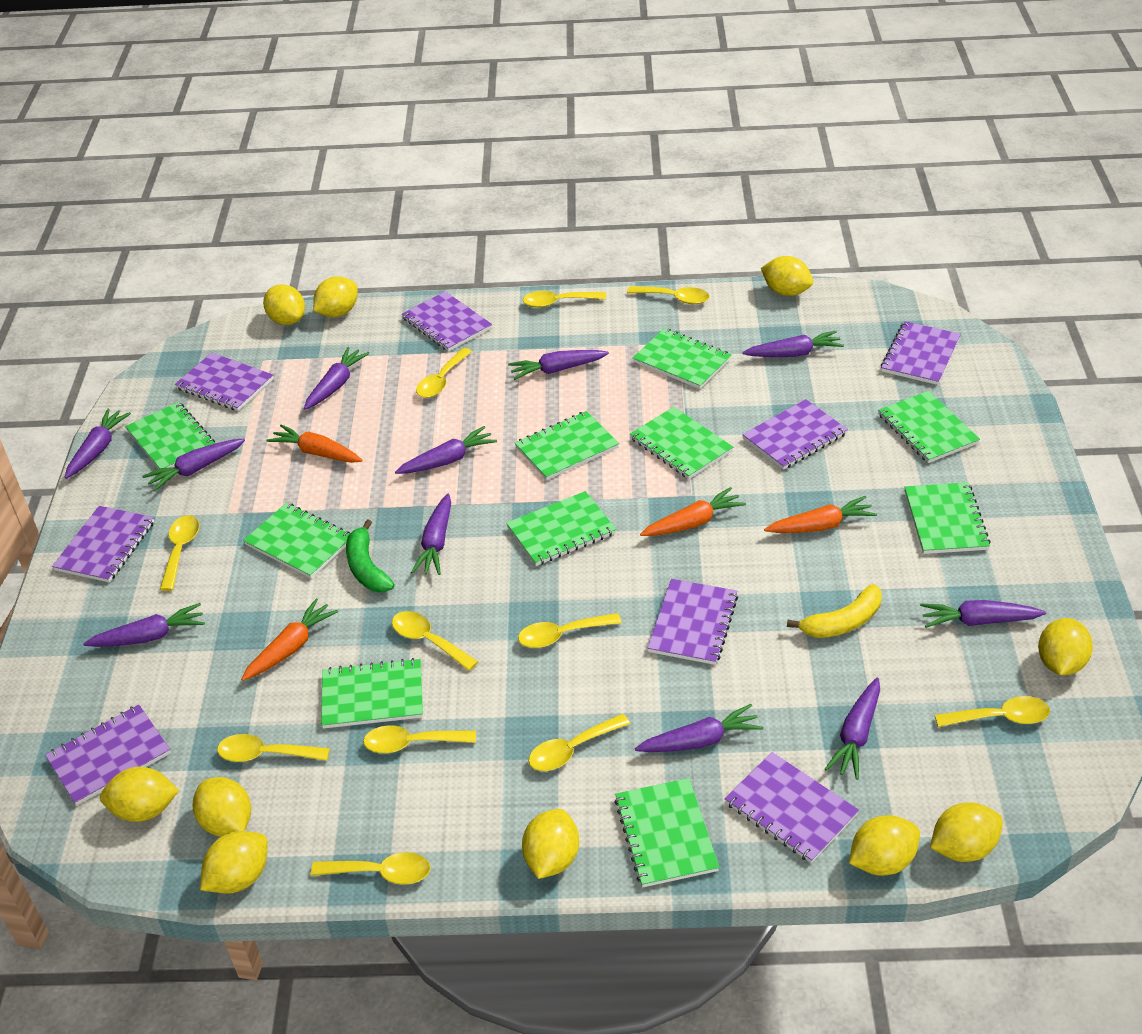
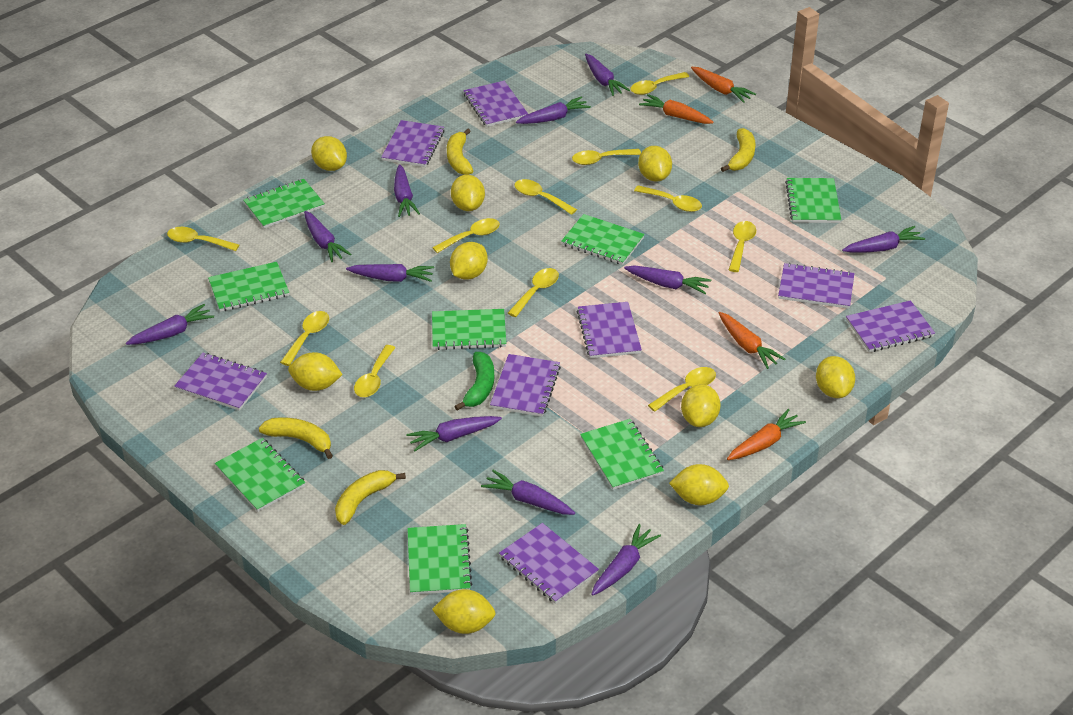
green notebook: 10 -> 8
yellow banana: 1 -> 4
yellow lemon: 10 -> 9

